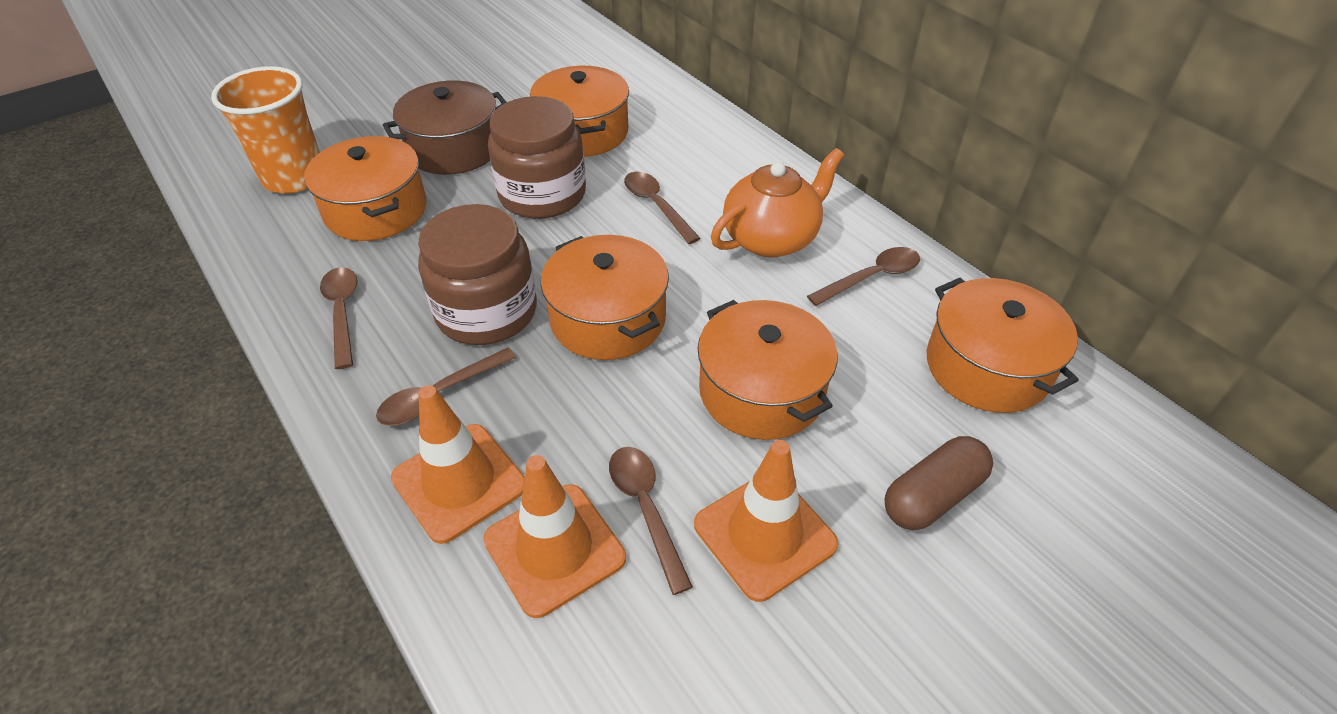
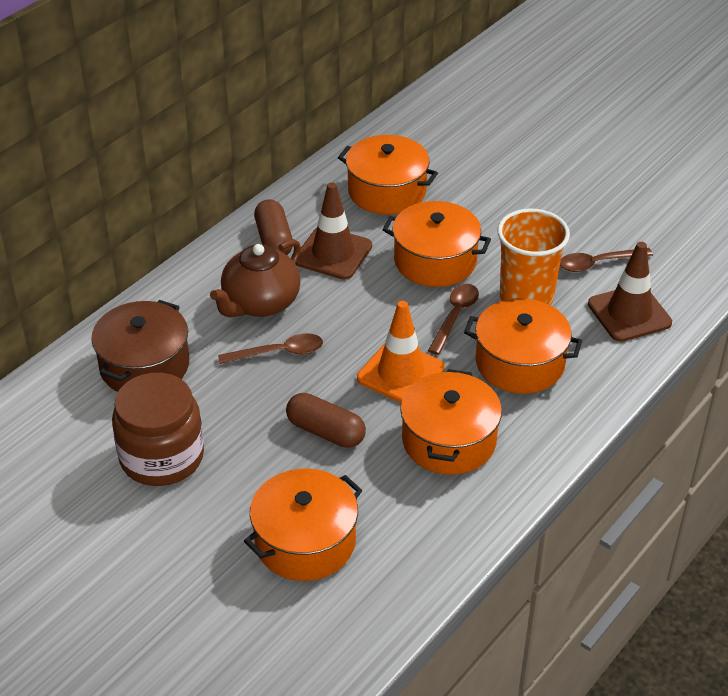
brown capsule: 1 -> 2
brown jar: 2 -> 1
brown spoon: 5 -> 3
brown teapot: 0 -> 1
brown traffic cone: 0 -> 2
orange teapot: 1 -> 0
orange traffic cone: 3 -> 1

